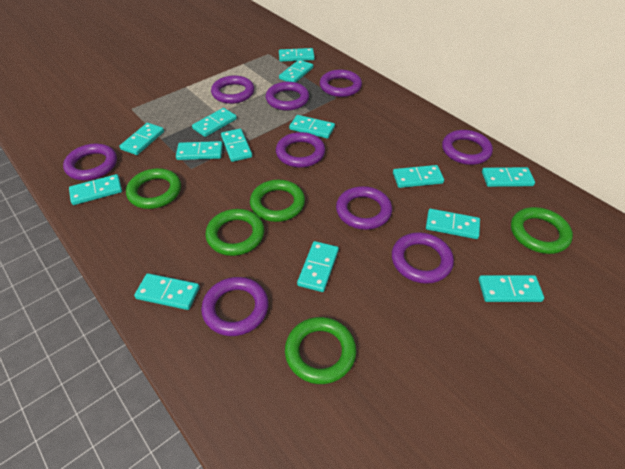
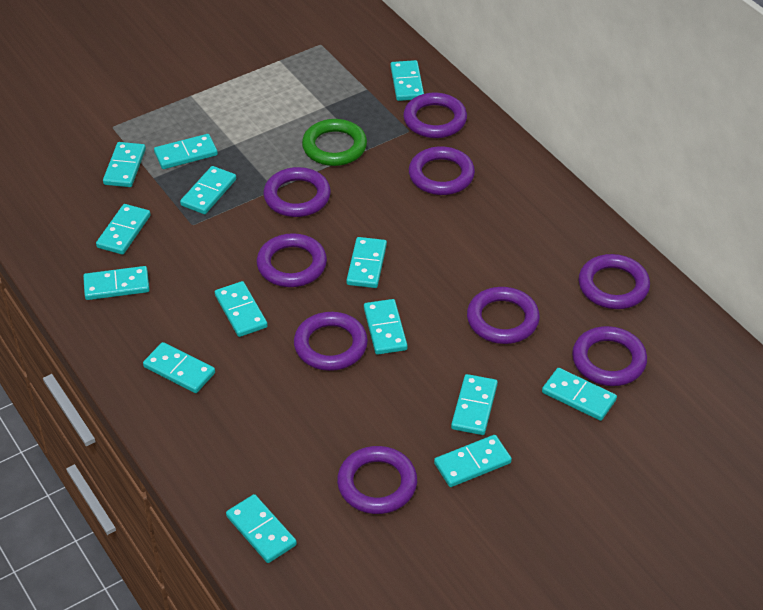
green ring: 5 -> 1

